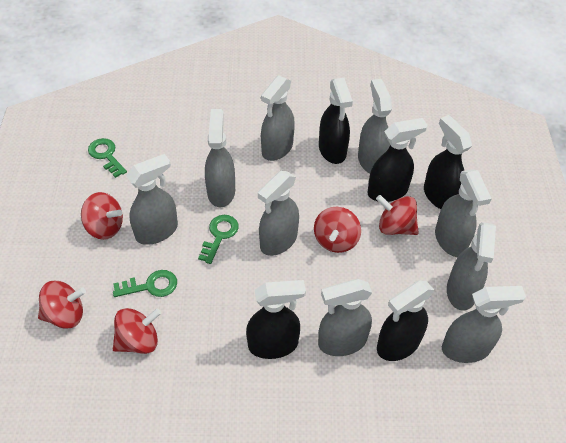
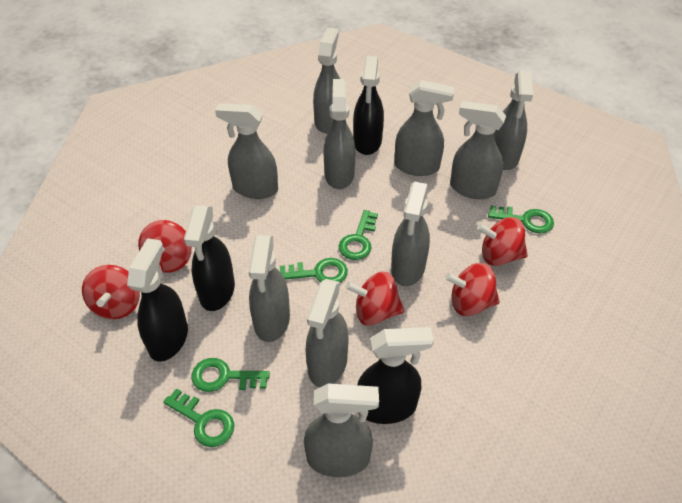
black spray bottle: 5 -> 4
green key: 3 -> 5
grey spray bottle: 9 -> 10

